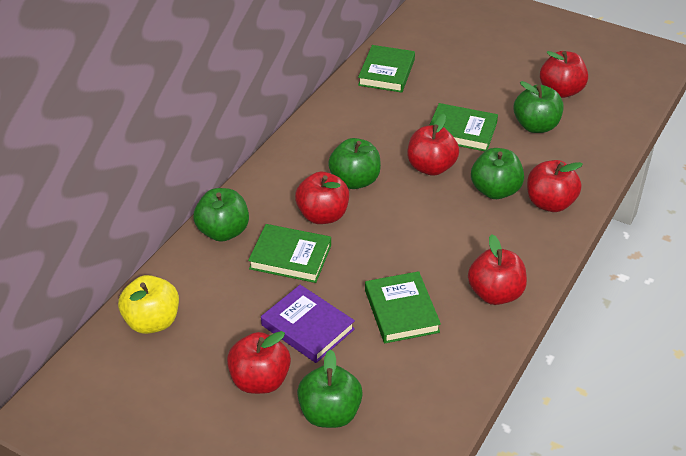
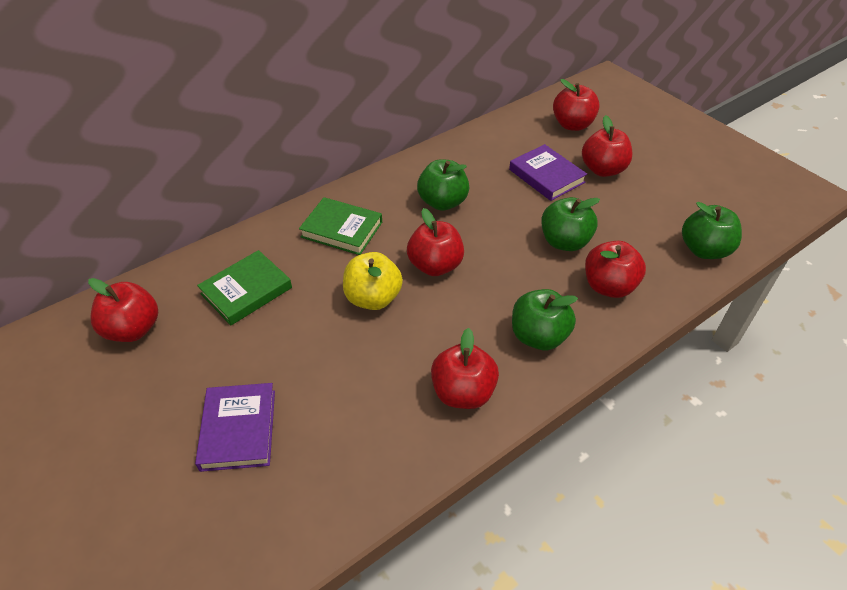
green apple: 5 -> 4
green book: 4 -> 2
purple book: 1 -> 2

